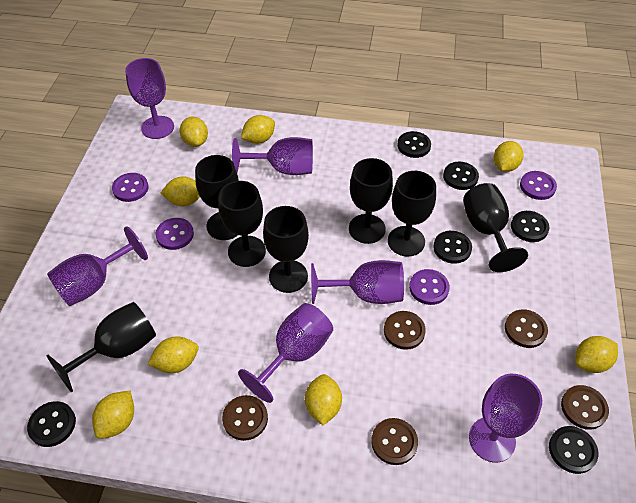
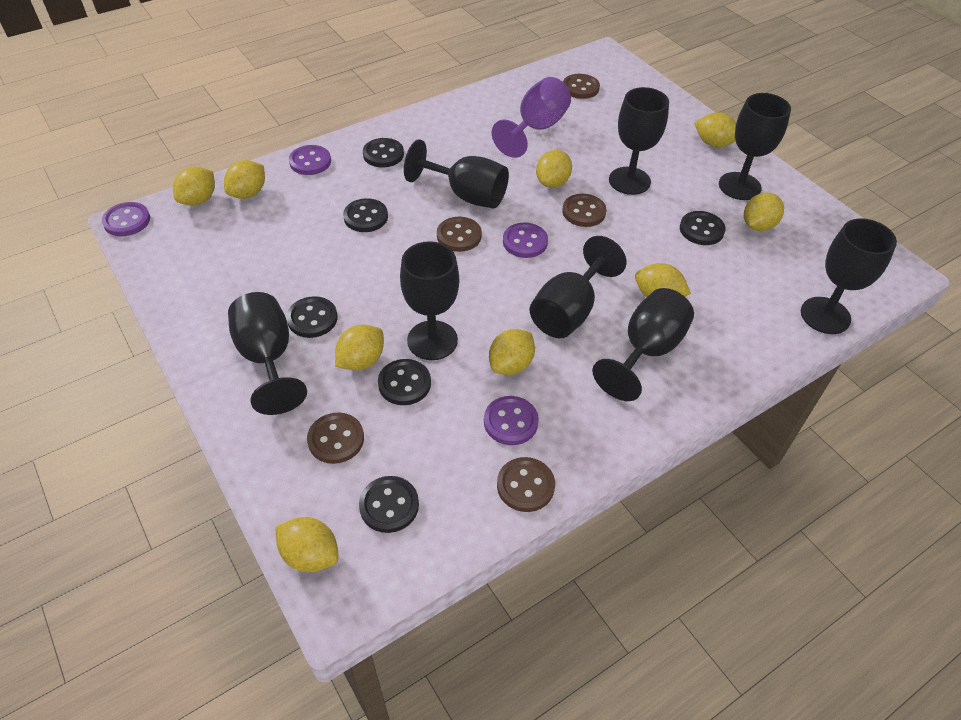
black goblet: 7 -> 8
purple goblet: 6 -> 1
yellow lemon: 8 -> 9

